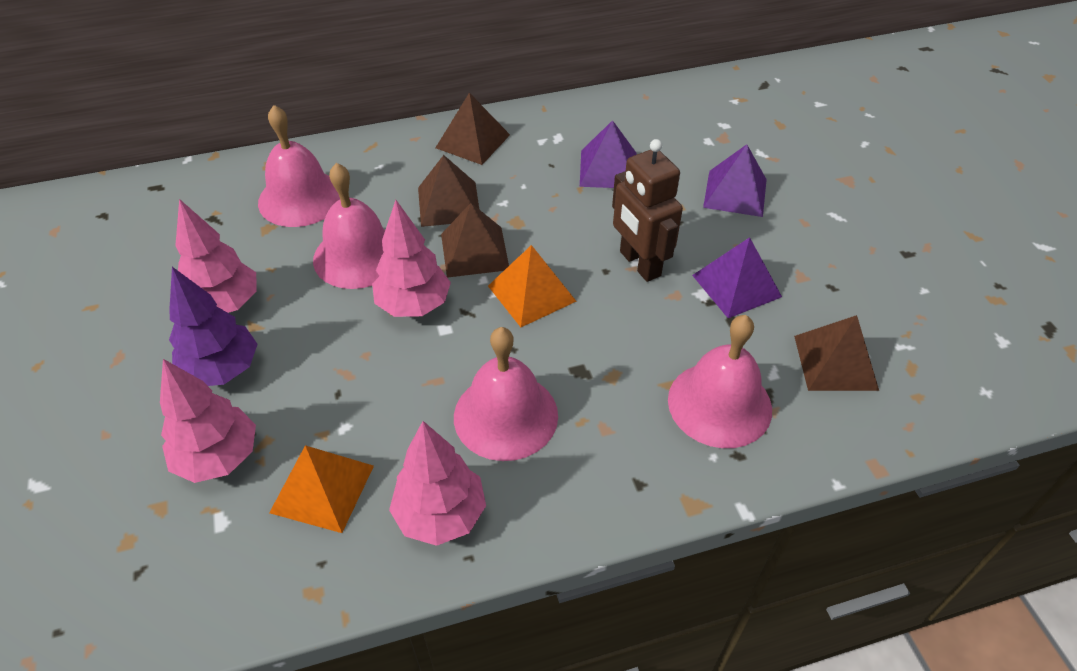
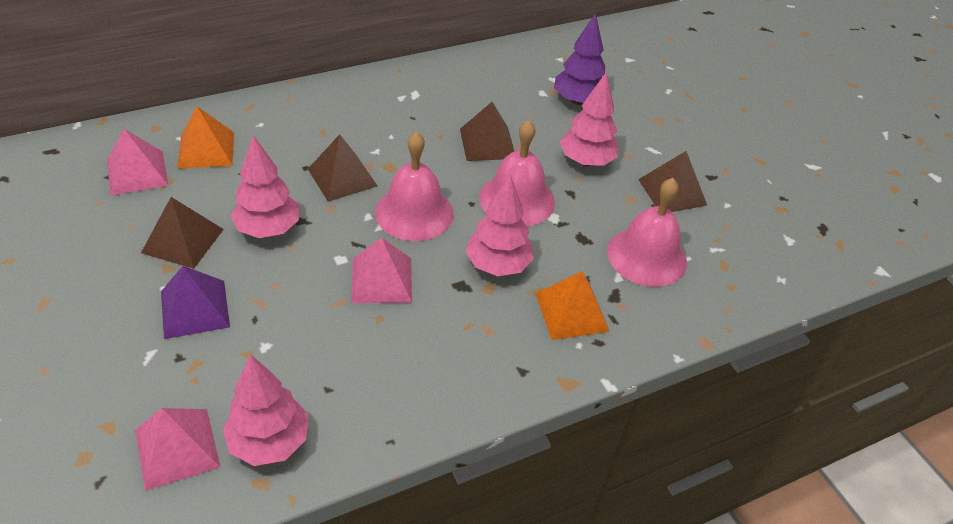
brown robot: 1 -> 0
pink bell: 4 -> 3
pink pyramid: 0 -> 3
purple pyramid: 3 -> 1

